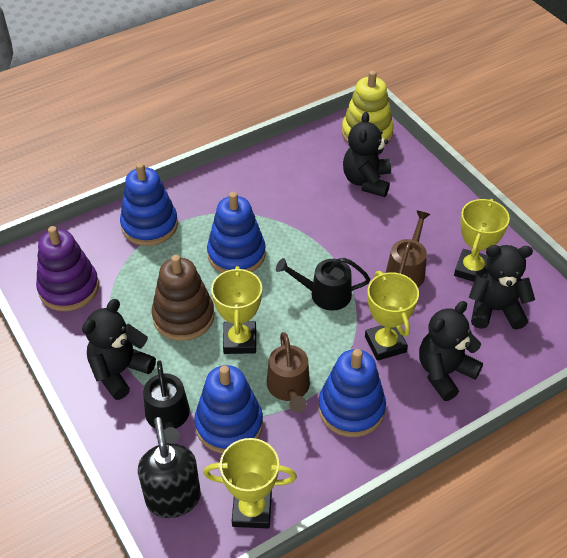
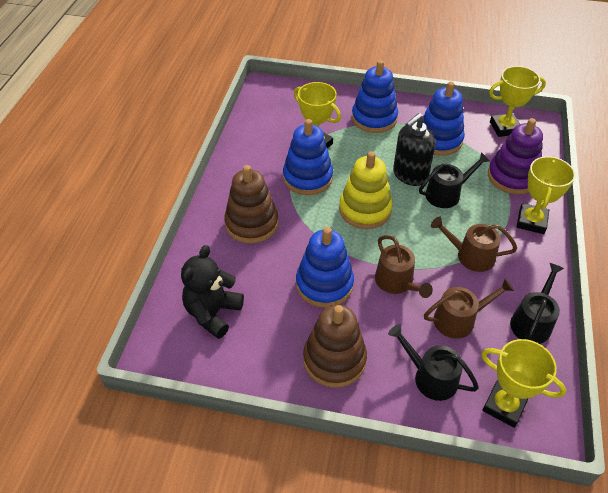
black teddy bear: 4 -> 1
black watering can: 2 -> 3
brown stacking toy: 1 -> 2
brown watering can: 2 -> 3

